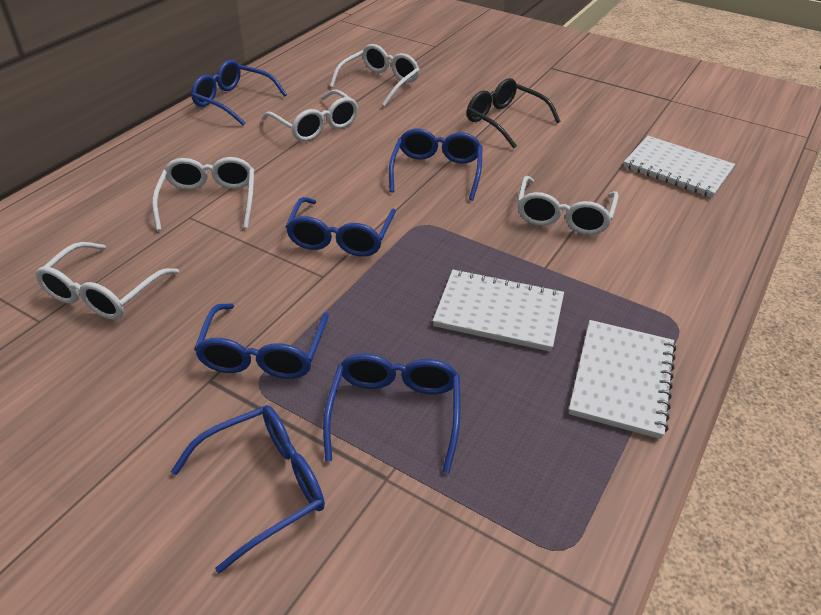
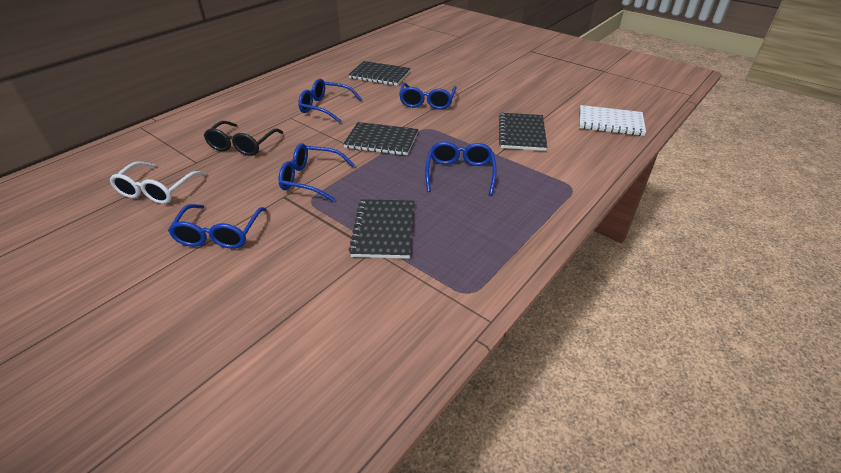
black notebook: 0 -> 4
blue glasses: 6 -> 5
white glasses: 5 -> 1
white notebook: 3 -> 1

